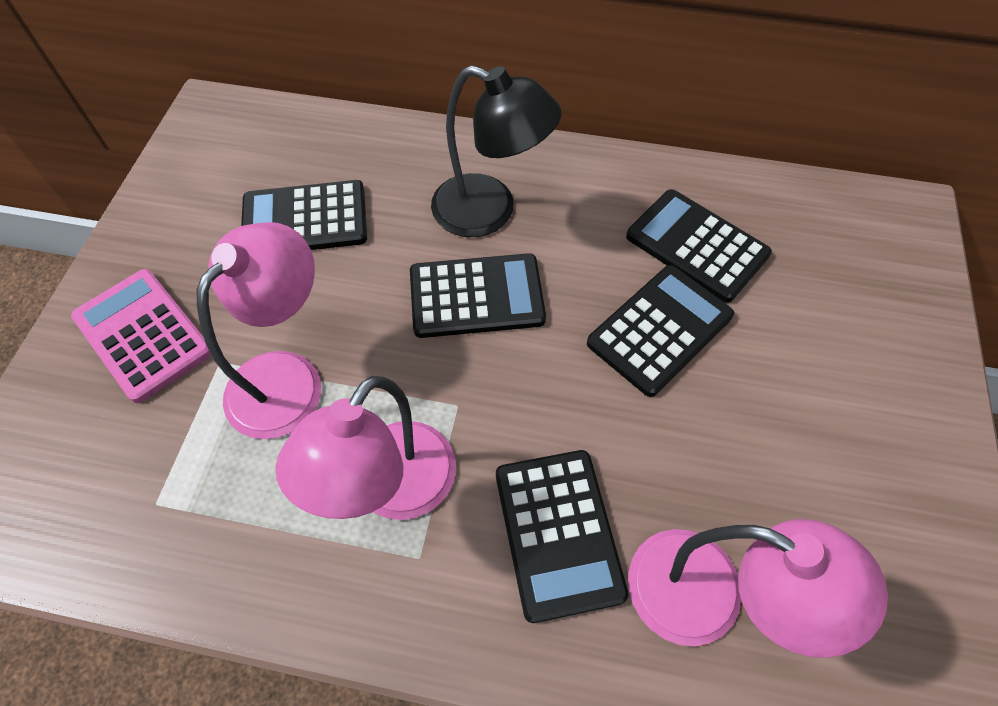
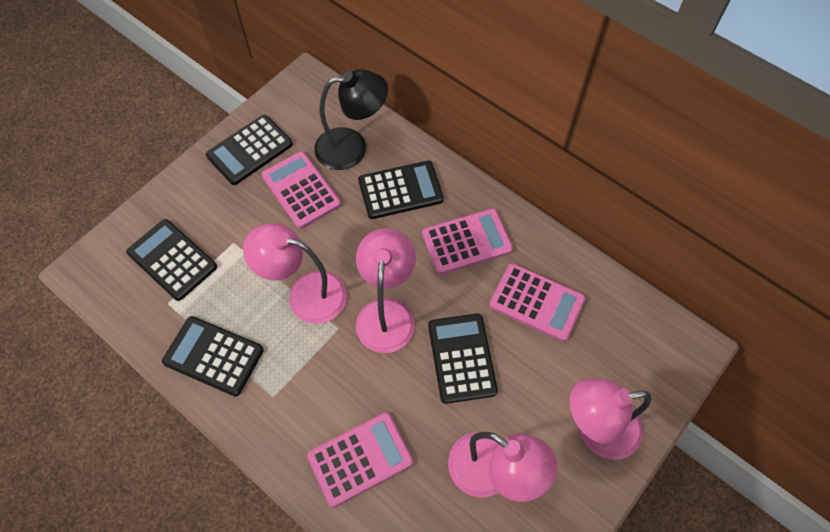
pink calculator: 1 -> 4
pink lamp: 3 -> 4

